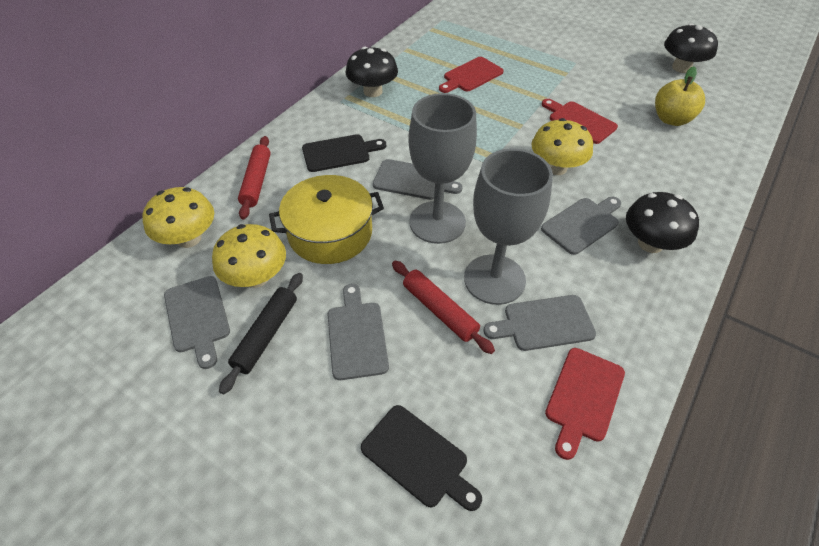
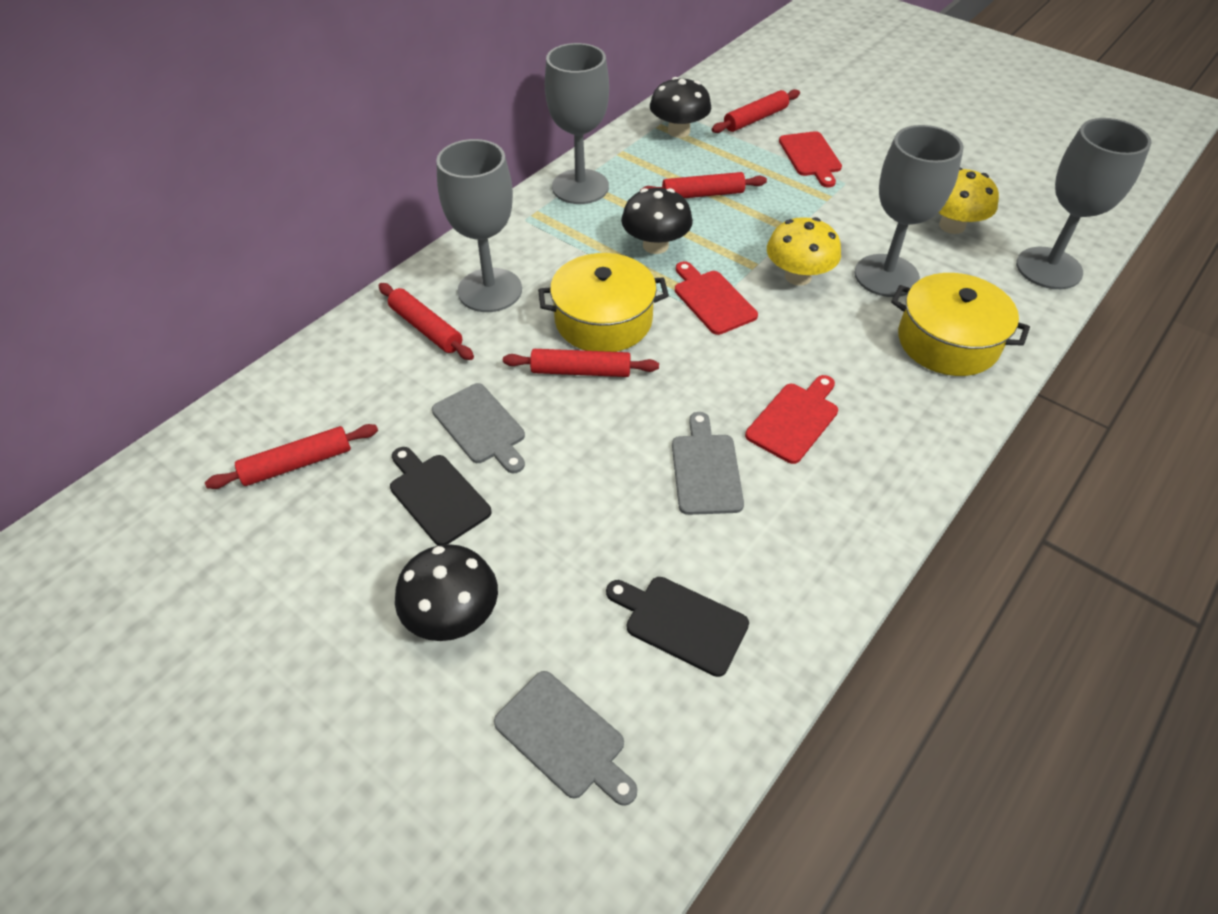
black rolling pin: 1 -> 0
grey cutting board: 5 -> 3
grey goblet: 2 -> 4
red rolling pin: 2 -> 5
yellow apple: 1 -> 0
yellow mushroom: 3 -> 2
yellow pot: 1 -> 2

